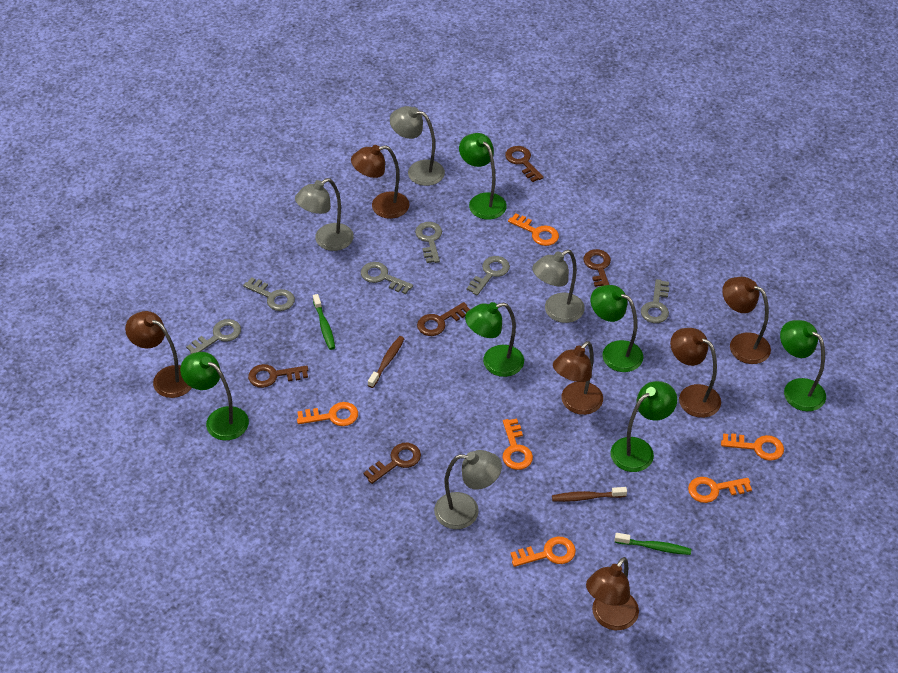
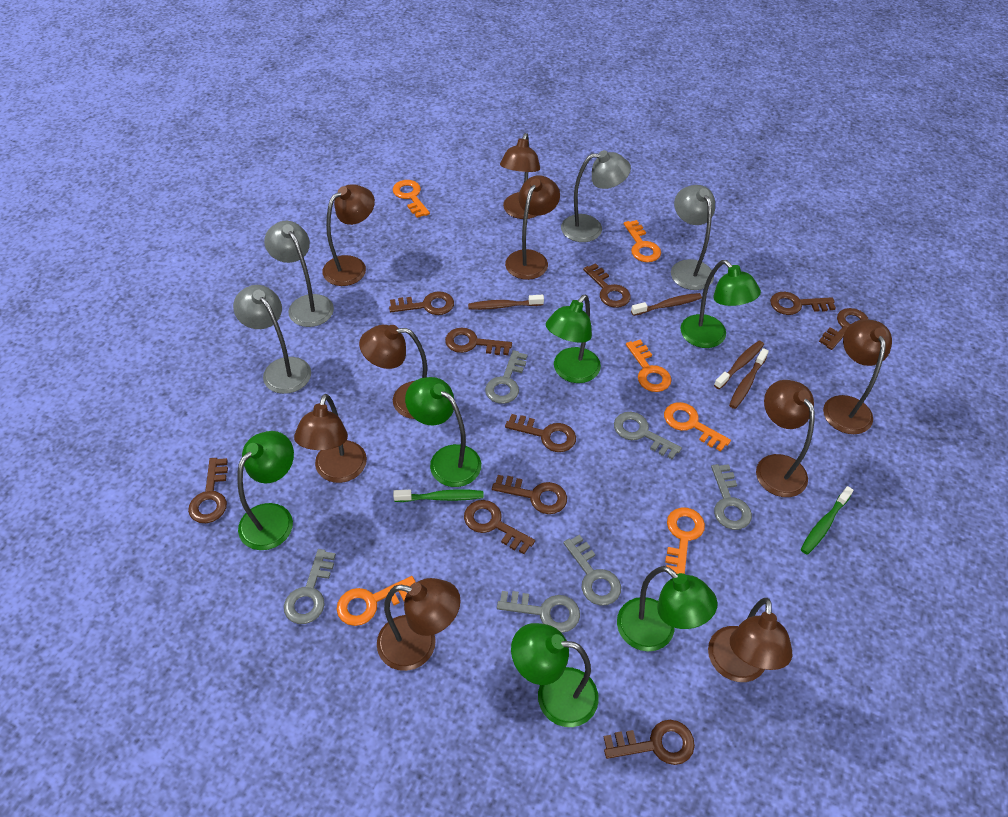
brown key: 5 -> 10
brown lamp: 6 -> 9
brown toothbrush: 2 -> 4

